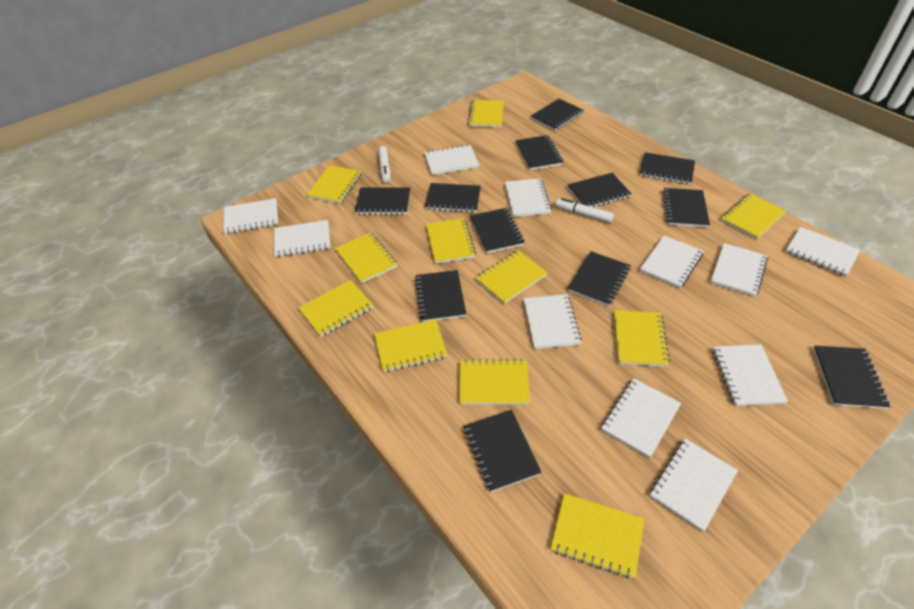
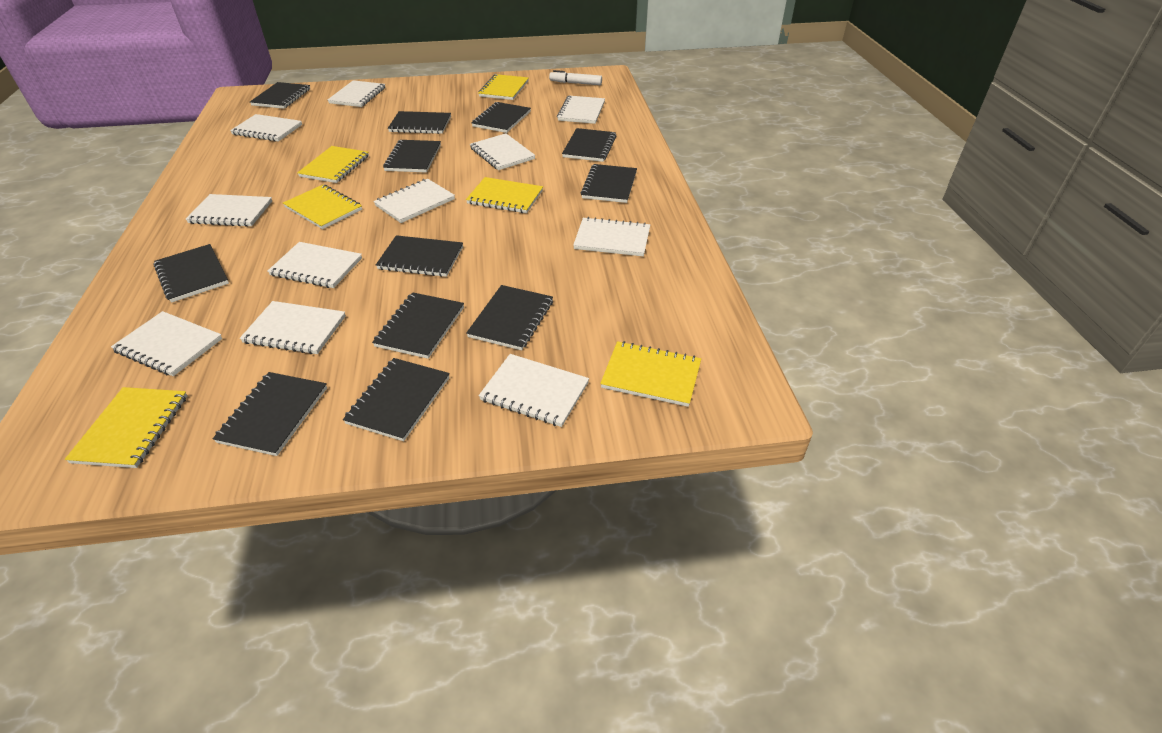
white marker: 2 -> 1
yellow notebook: 11 -> 6

